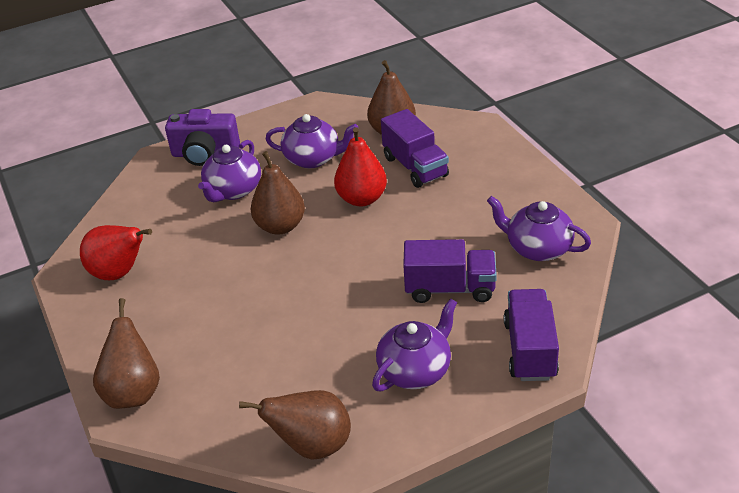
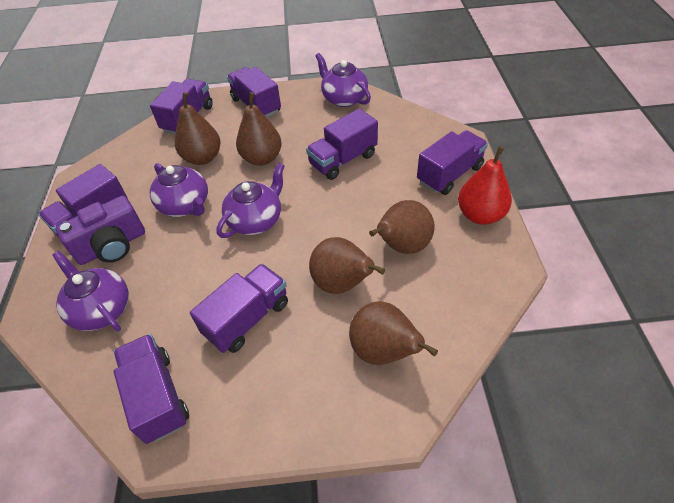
brown pear: 4 -> 5
purple truck: 3 -> 7
red pear: 2 -> 1

